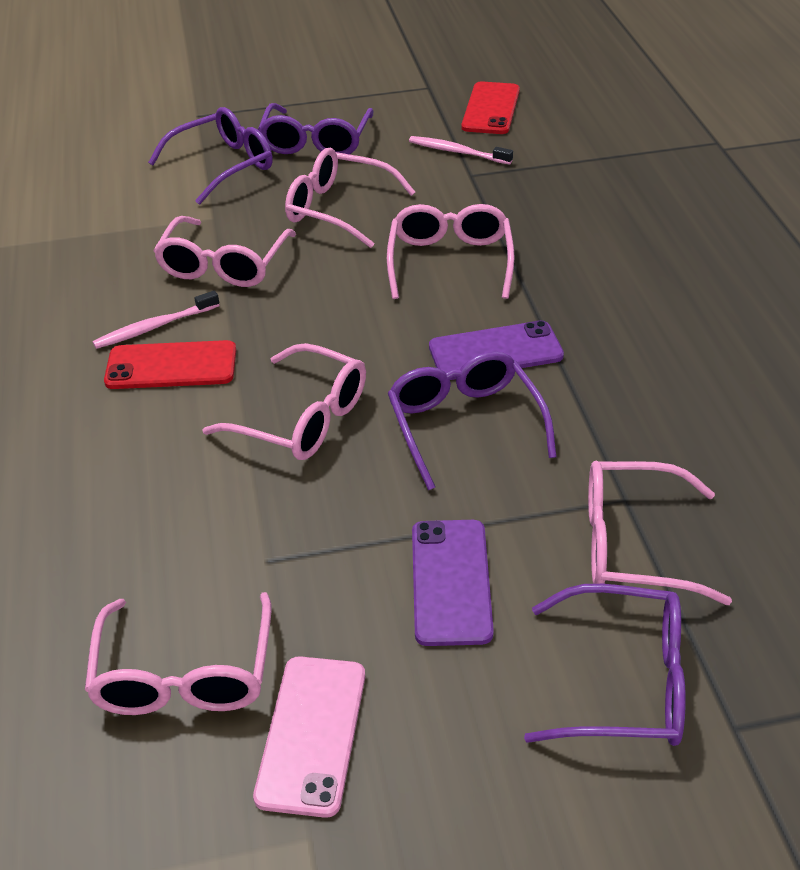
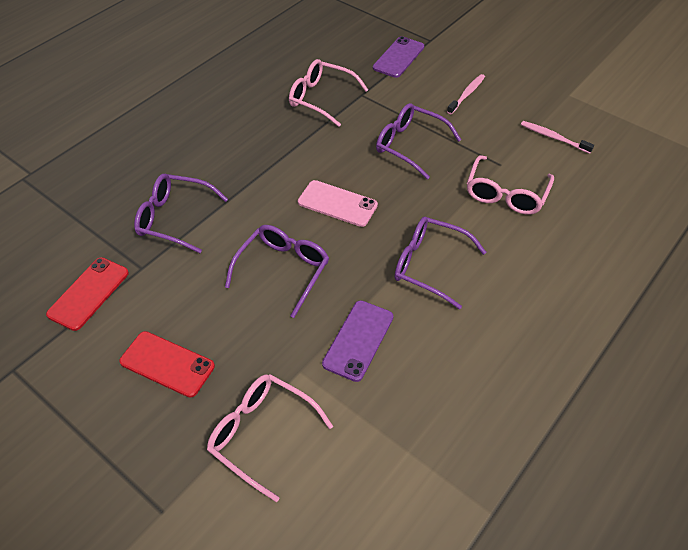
pink glasses: 6 -> 3

